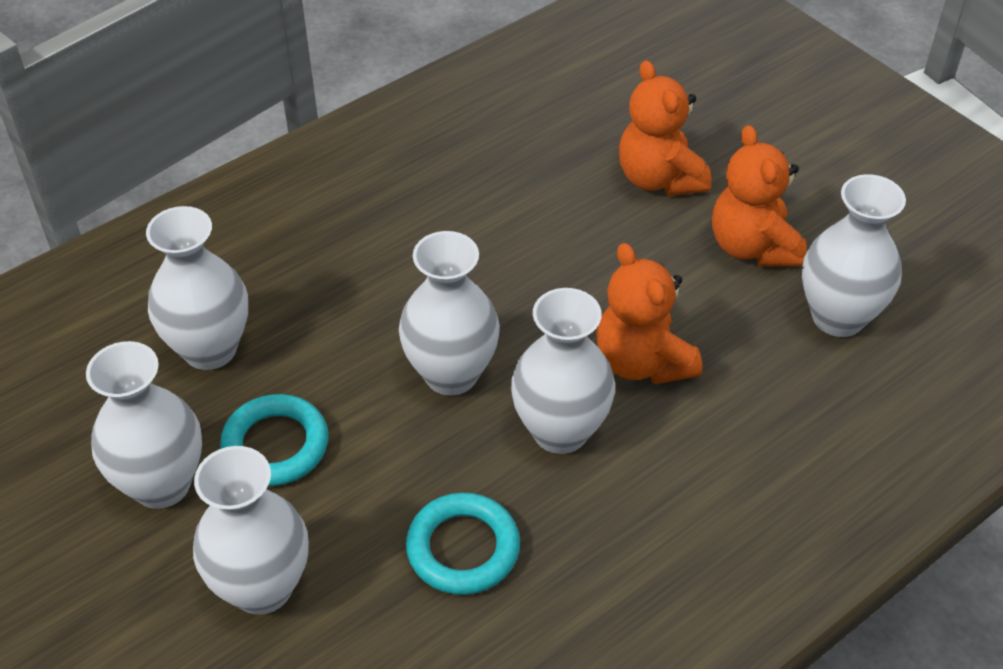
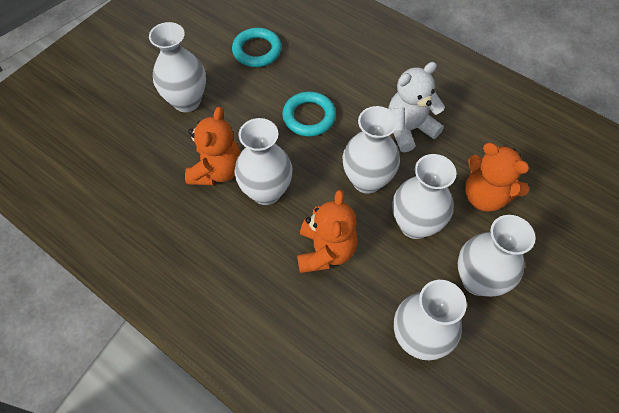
white teddy bear: 0 -> 1

